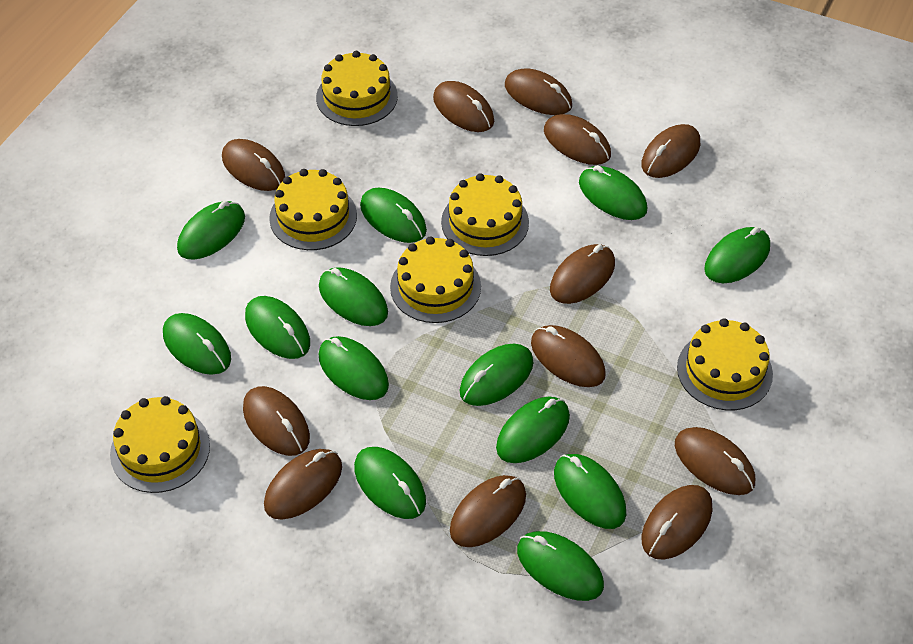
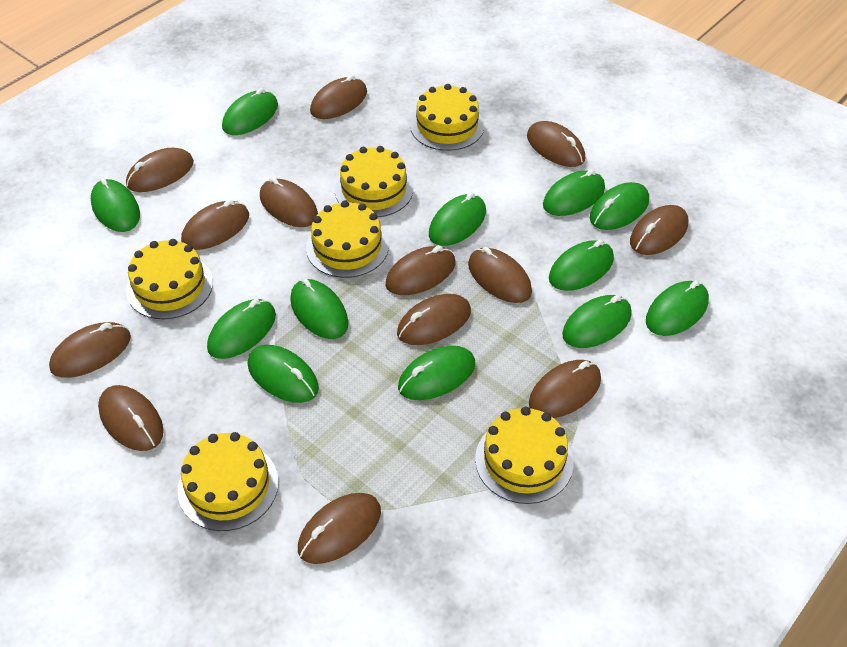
brown mouse: 12 -> 13
green mouse: 13 -> 12

